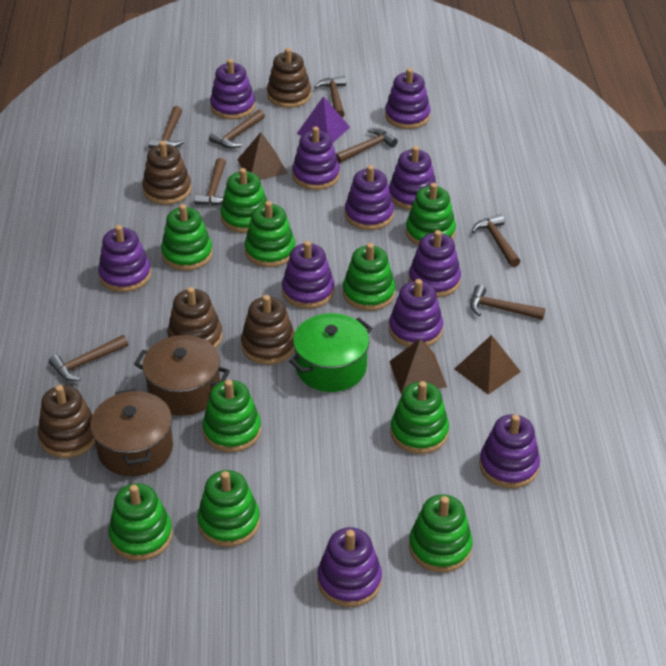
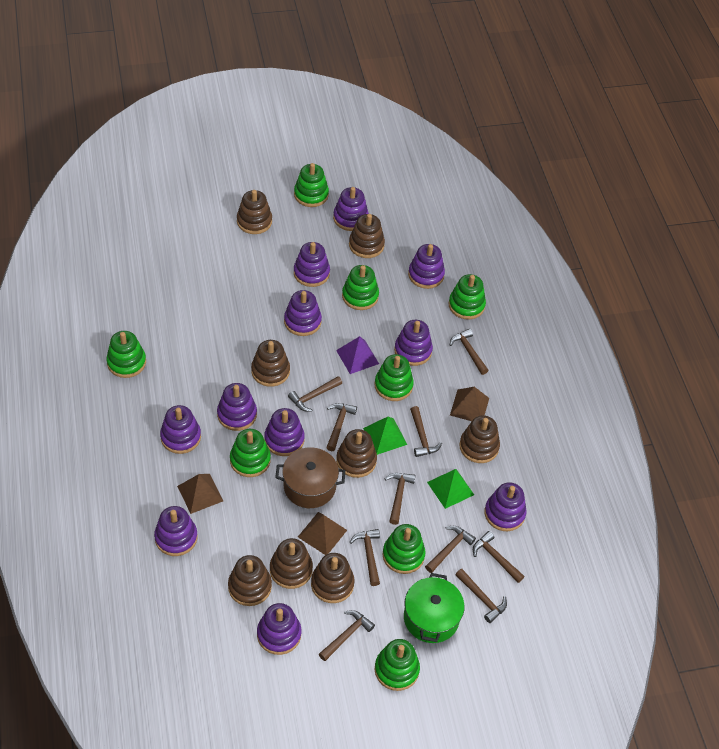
brown hammer: 8 -> 10
brown pot: 2 -> 1
brown stacking toy: 5 -> 8
green pyramid: 0 -> 2
green stacking toy: 10 -> 8

